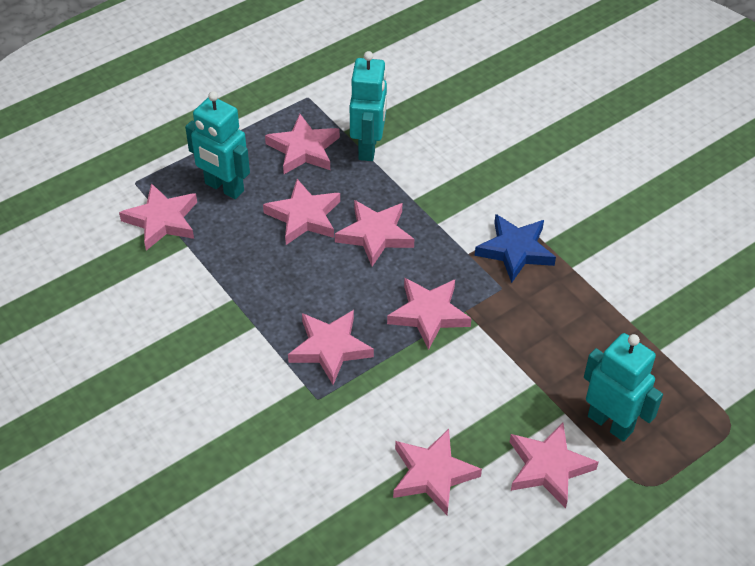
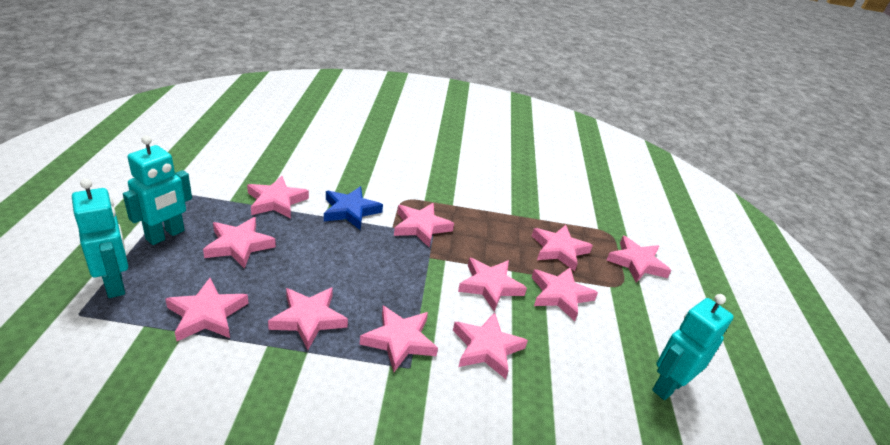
pink star: 8 -> 11

